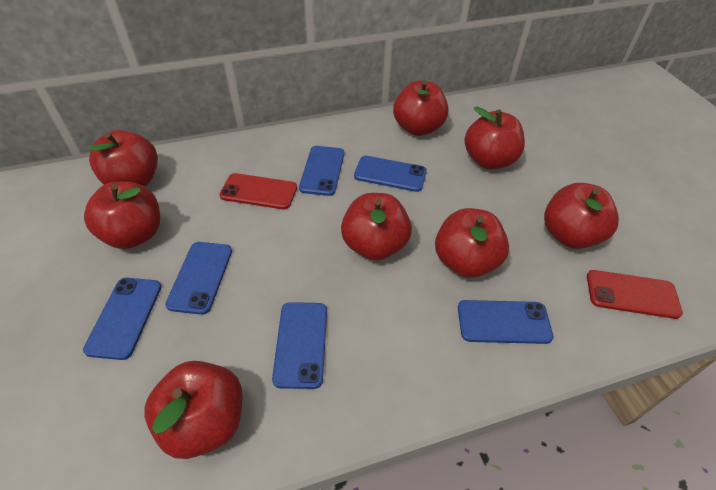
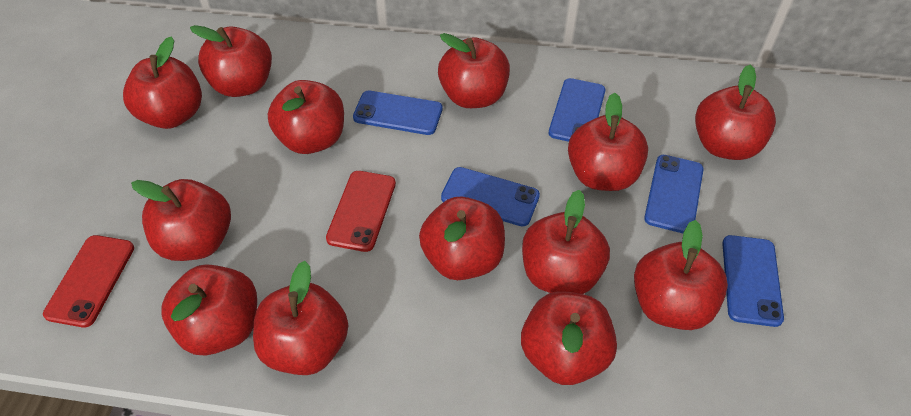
blue phone: 6 -> 5
red apple: 8 -> 13

